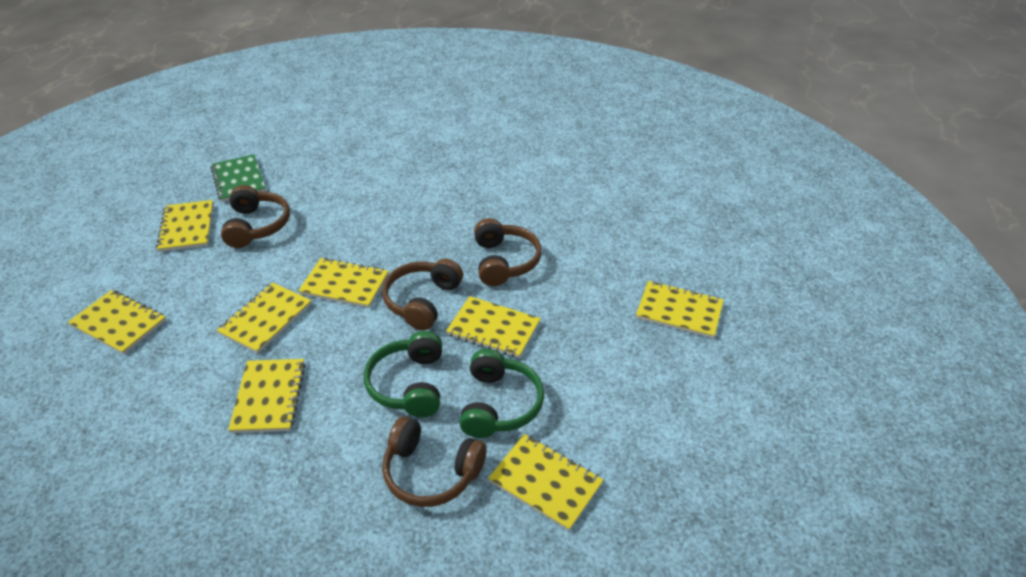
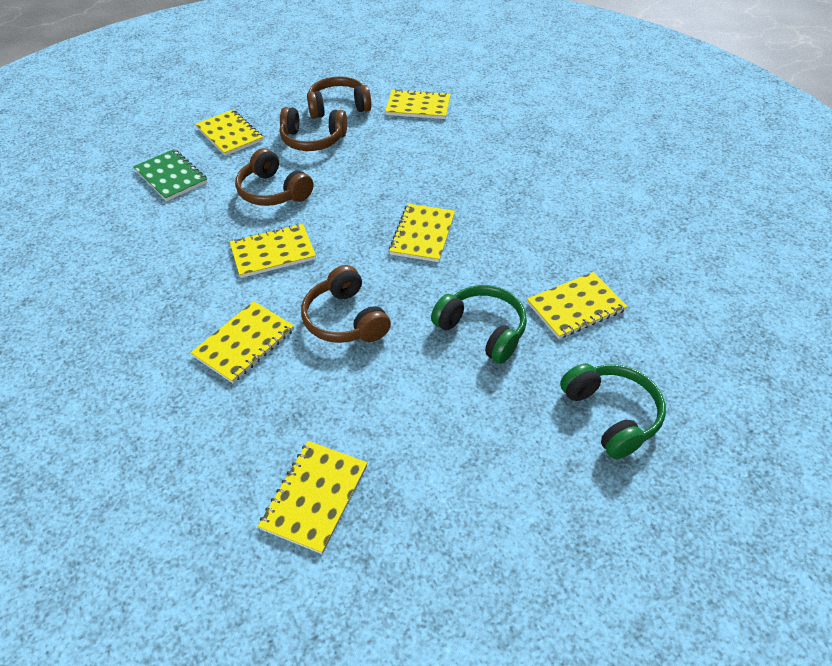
yellow notebook: 8 -> 7

